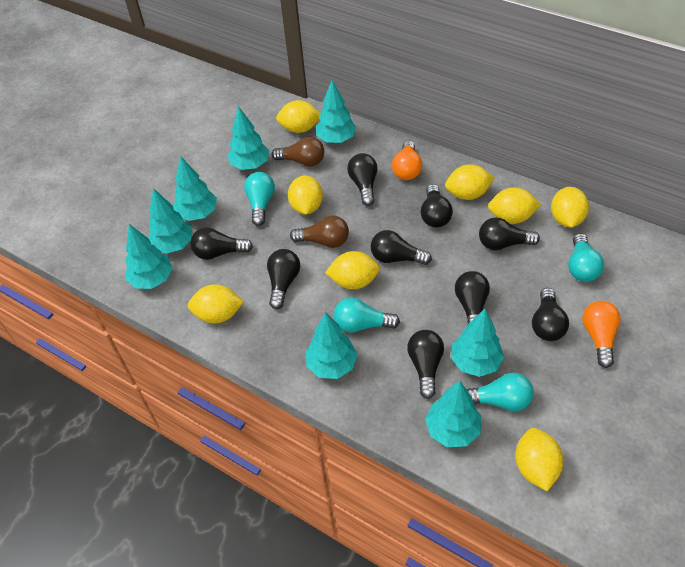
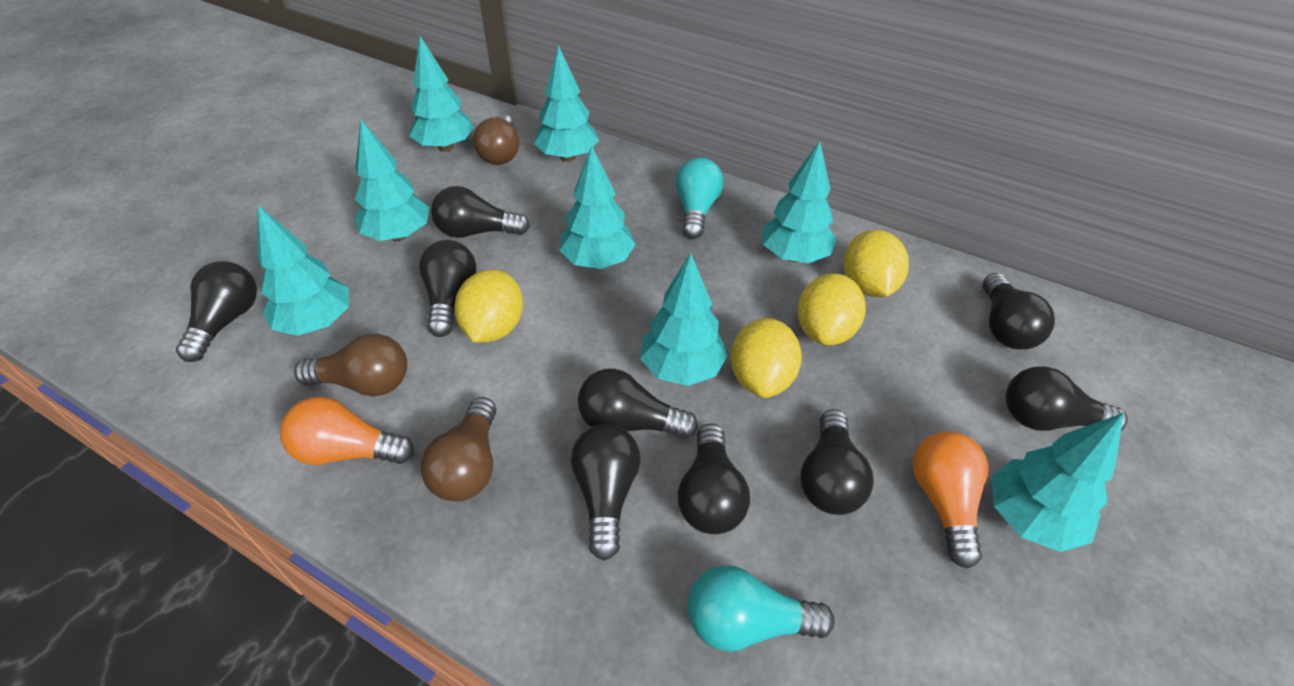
brown light bulb: 2 -> 3
turquoise light bulb: 4 -> 2
yellow lemon: 8 -> 4

